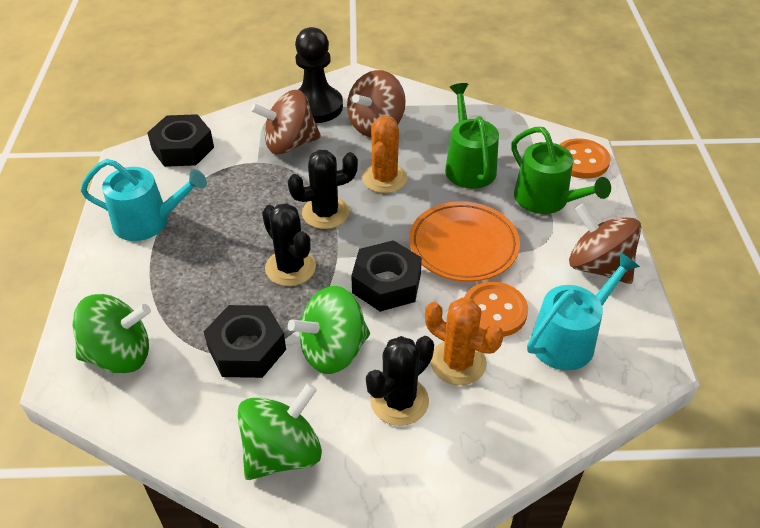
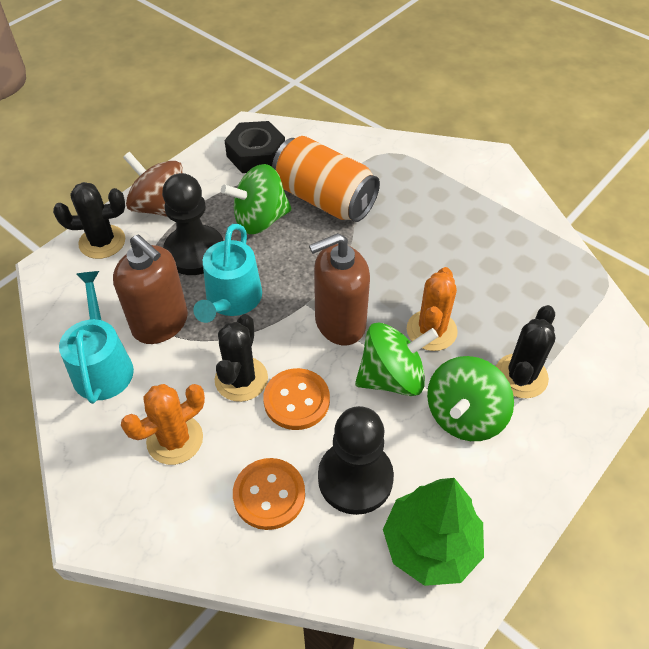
black nut: 3 -> 1
black pawn: 1 -> 2
brown soap dispenser: 0 -> 2
brown spinning top: 3 -> 1
green tree: 0 -> 1
green watering can: 2 -> 0
orange can: 0 -> 1
orange plate: 1 -> 0

